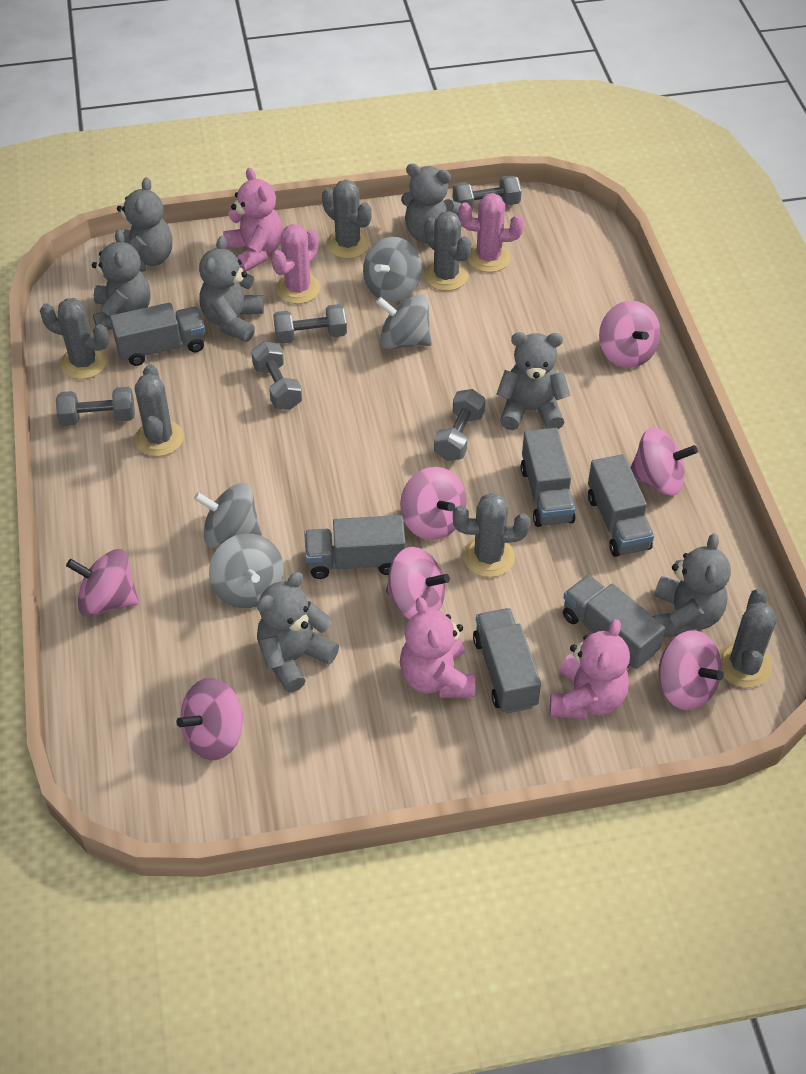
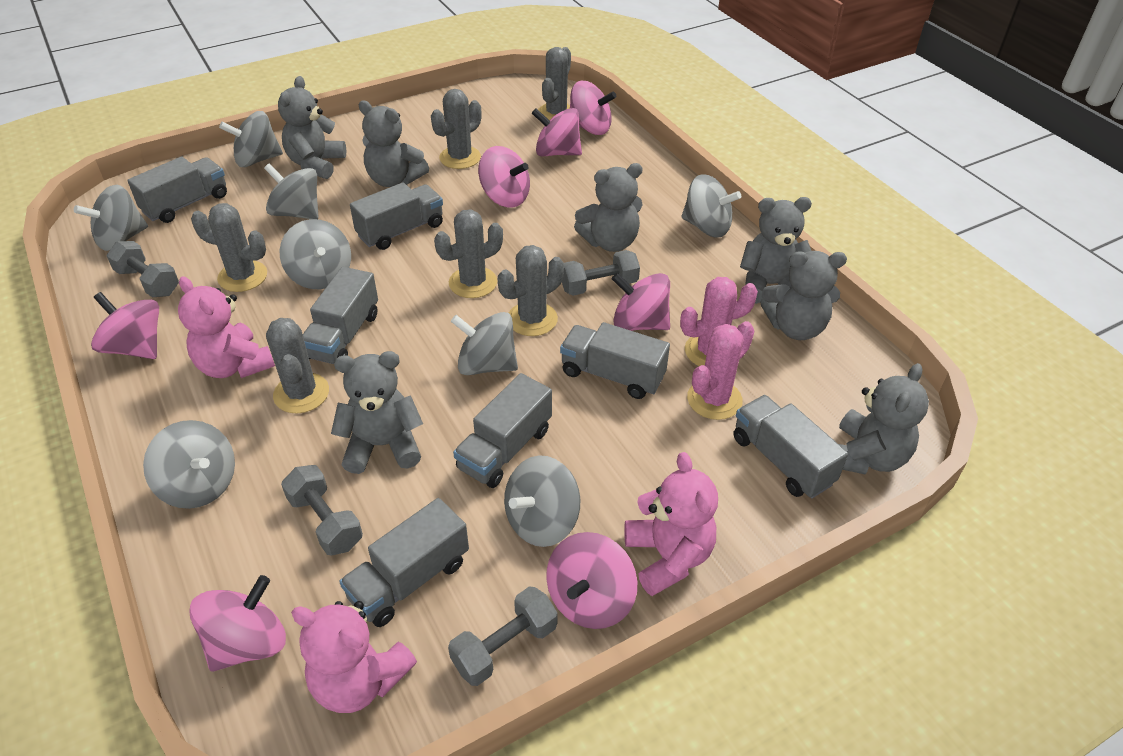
grey dumbbell: 5 -> 4
grey spinning top: 4 -> 8
grey truck: 6 -> 7

